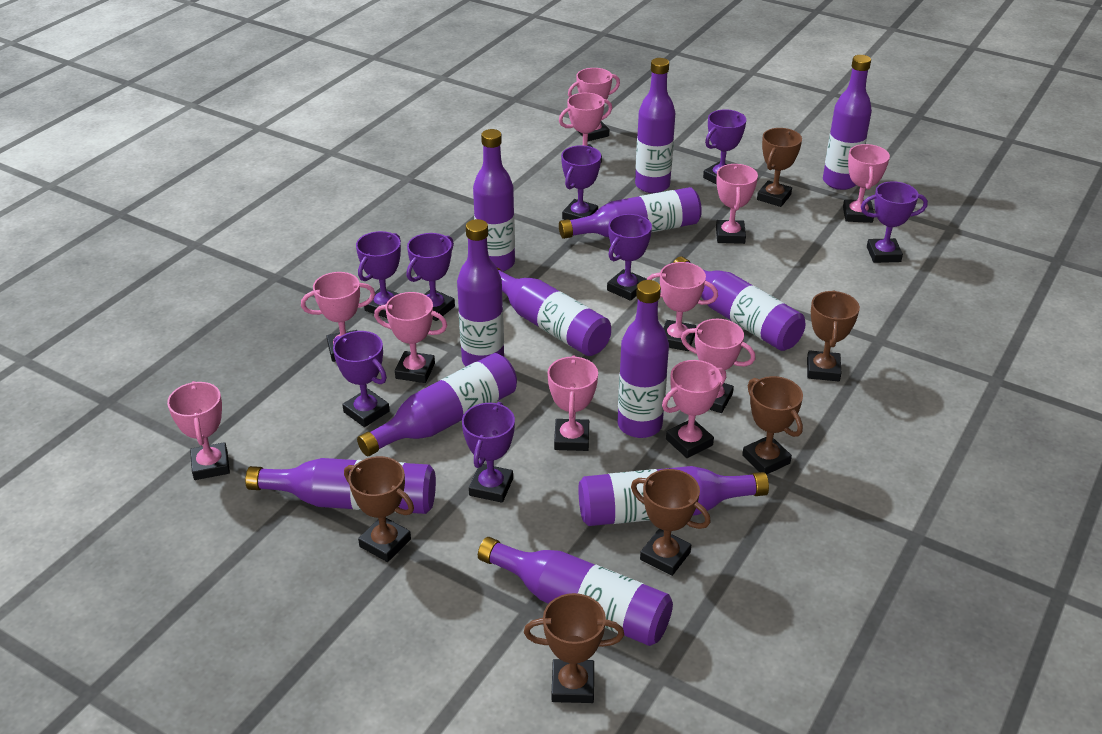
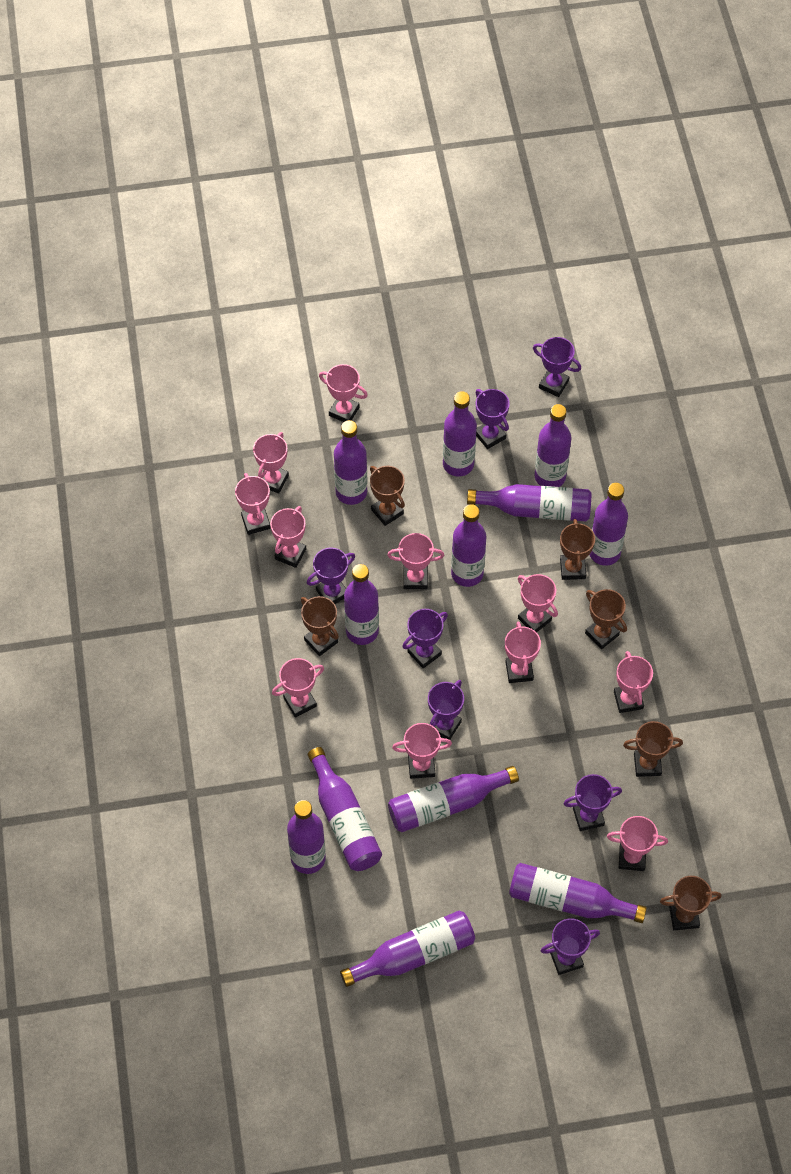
purple trophy: 8 -> 7

